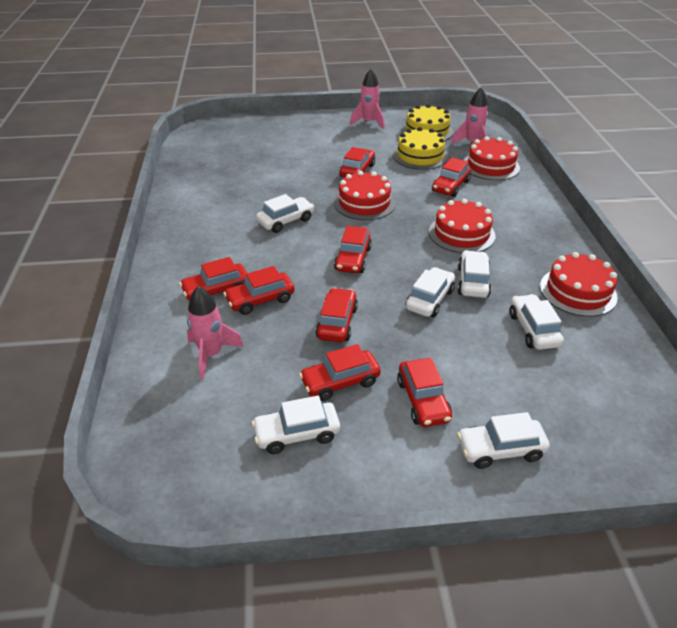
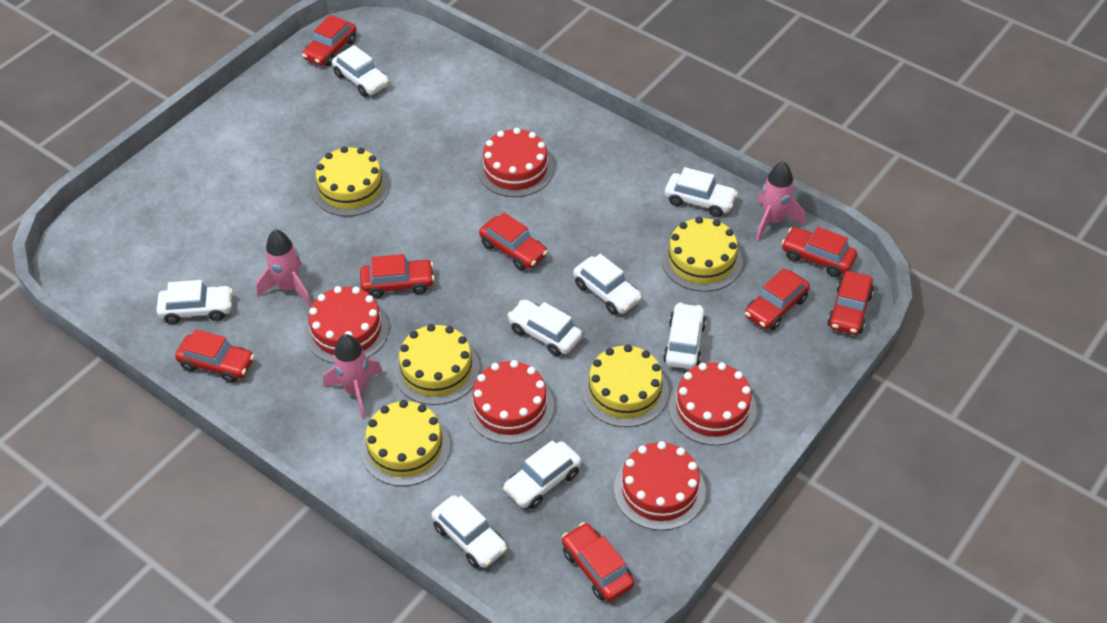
red cake: 4 -> 5
white car: 6 -> 8
yellow cake: 2 -> 5

